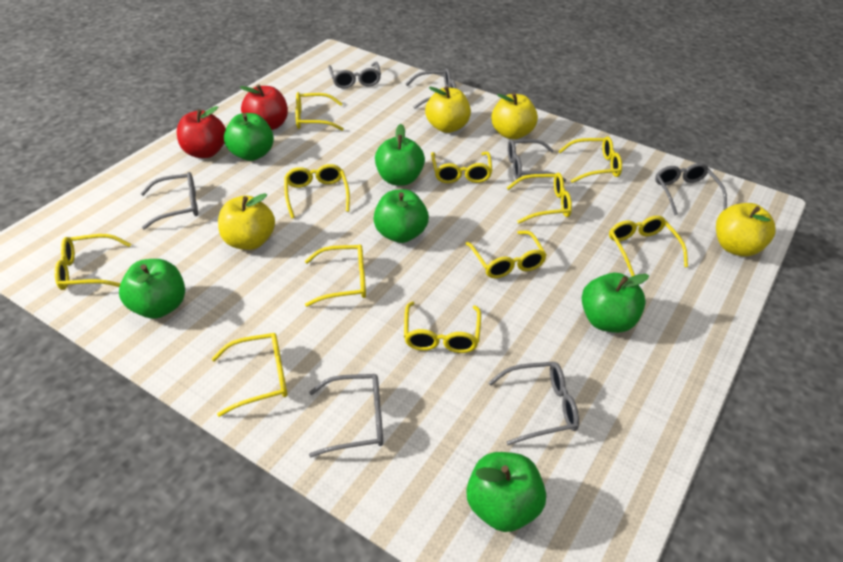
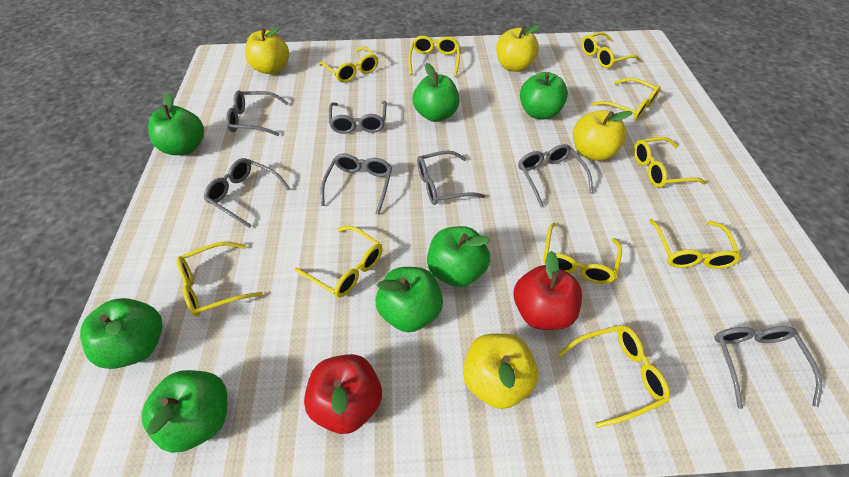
green apple: 6 -> 7
yellow glasses: 11 -> 10

